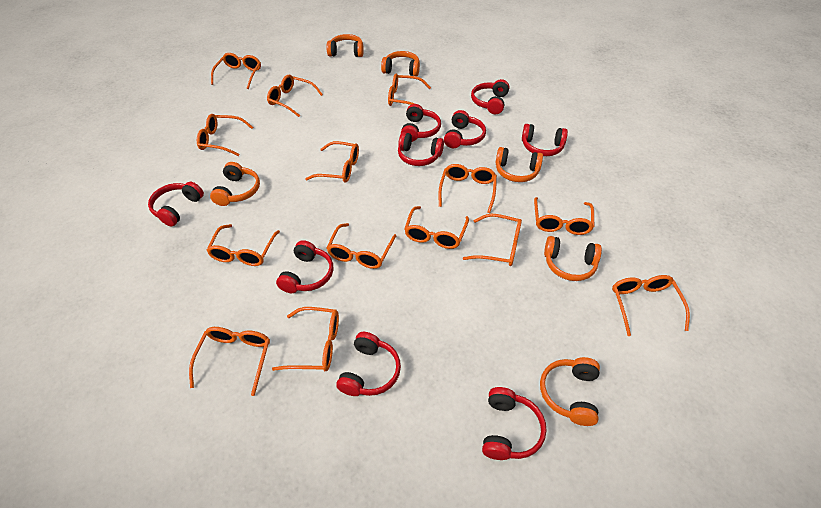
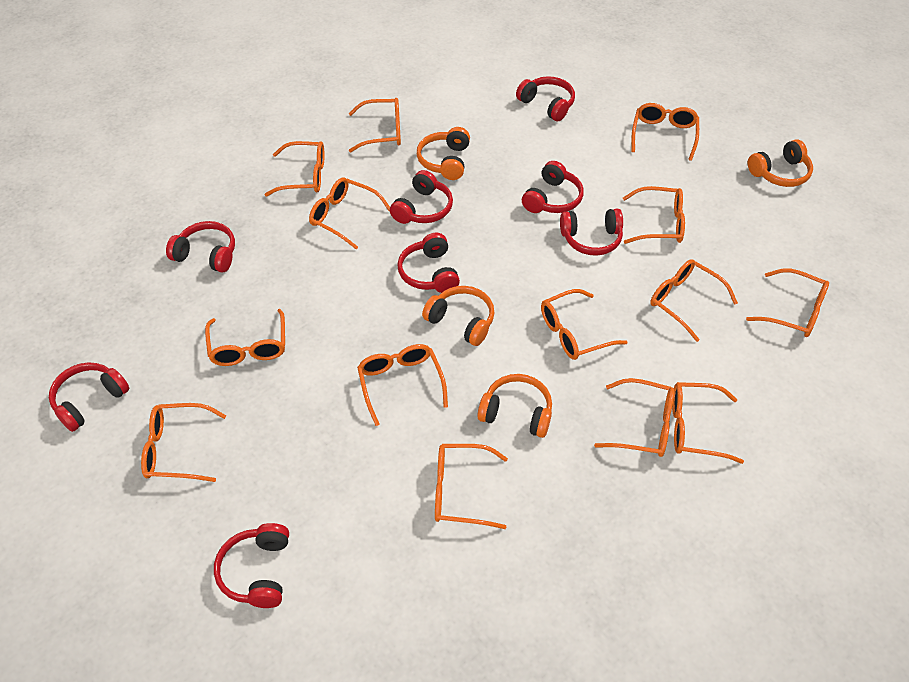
orange headphones: 6 -> 4
red headphones: 9 -> 8

